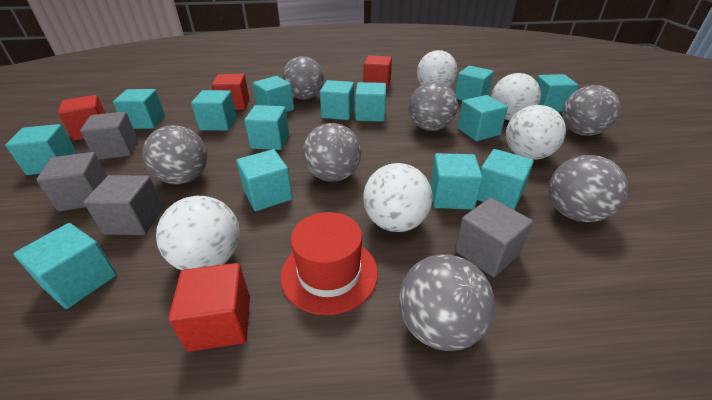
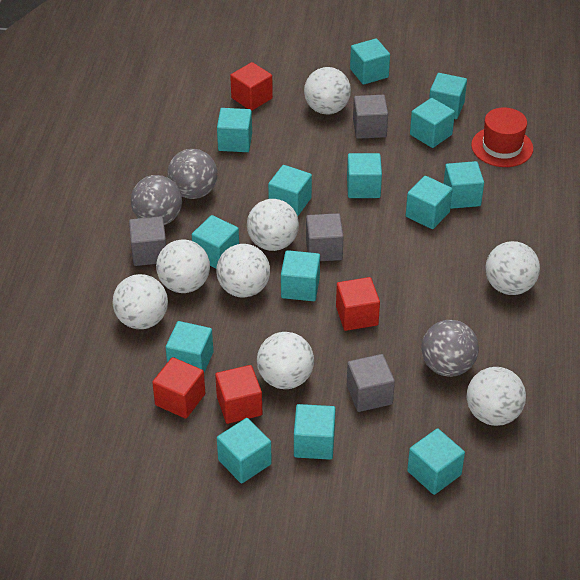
grey ball: 7 -> 3
white ball: 5 -> 8

